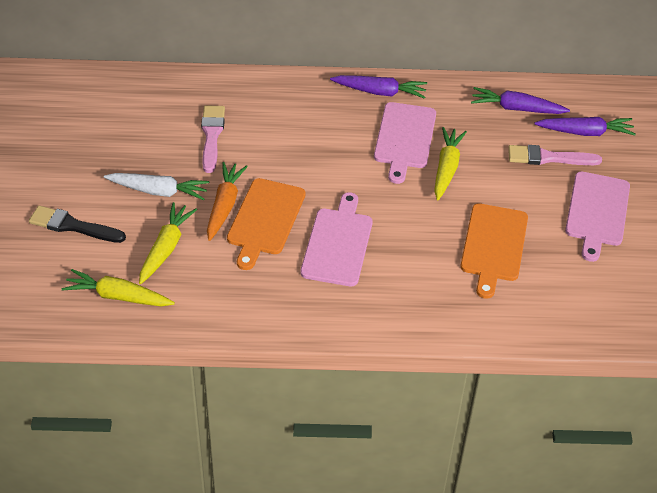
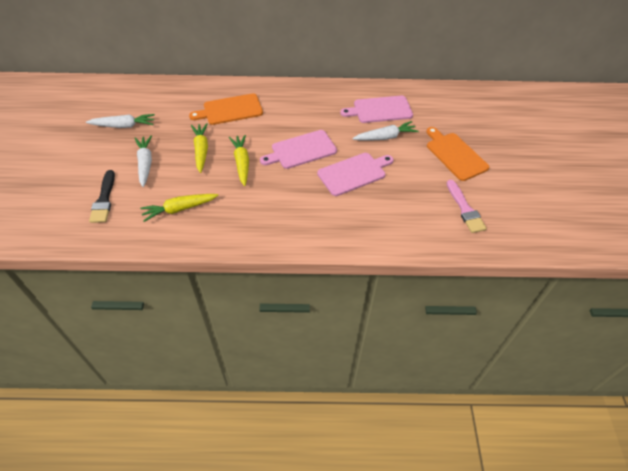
orange carrot: 1 -> 0
pink brush: 2 -> 1
purple carrot: 3 -> 0
white carrot: 1 -> 3

